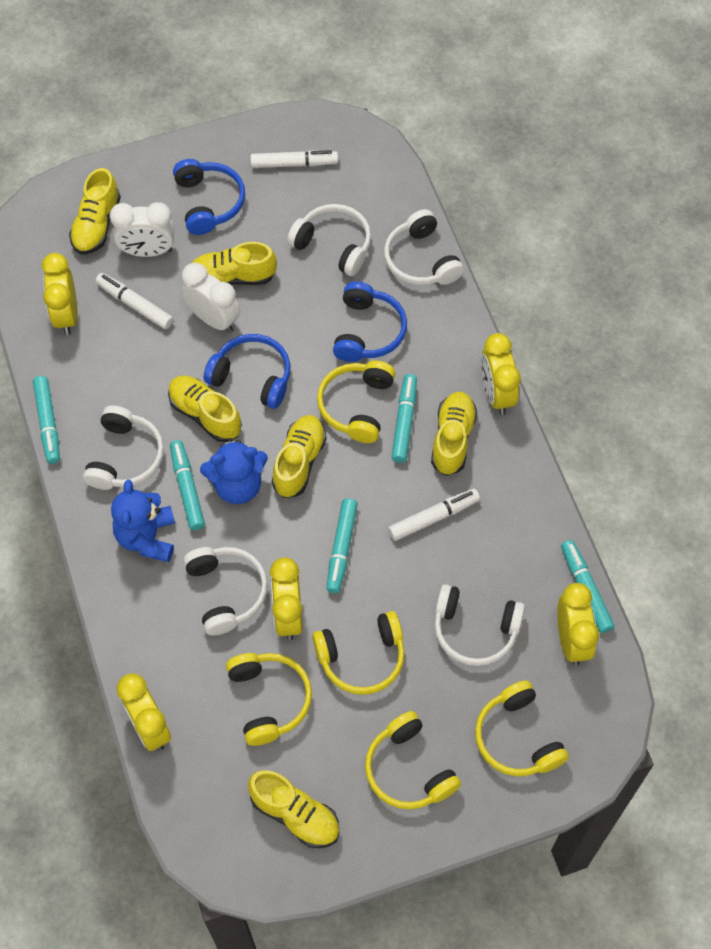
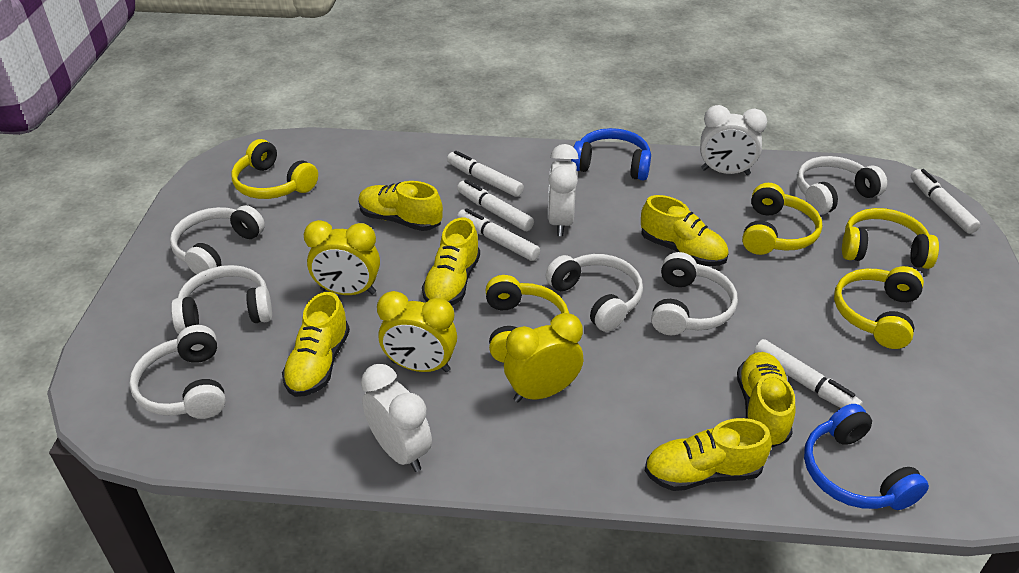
blue headphones: 3 -> 2
blue teddy bear: 2 -> 0
turquoise marker: 5 -> 0
white clock: 2 -> 3
white headphones: 5 -> 6
white marker: 3 -> 5
yellow clock: 5 -> 3

